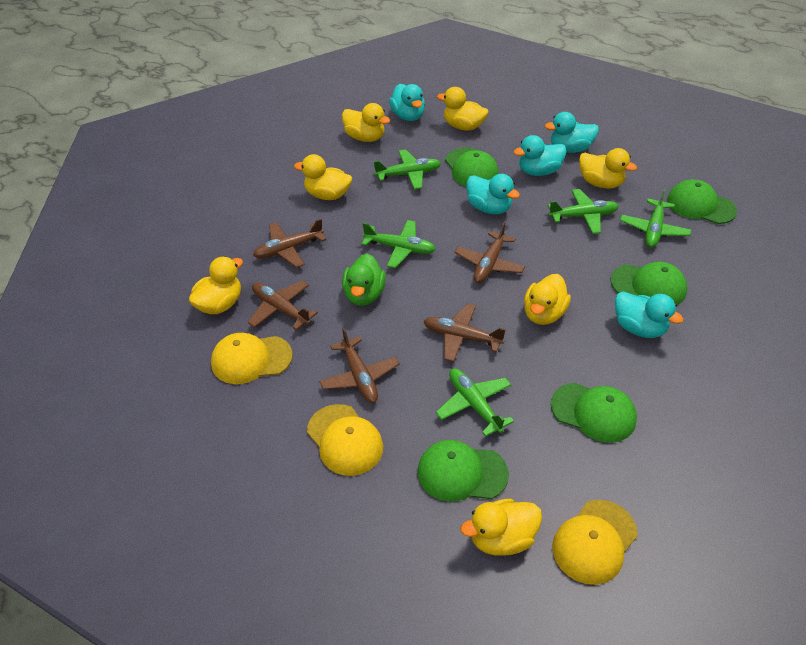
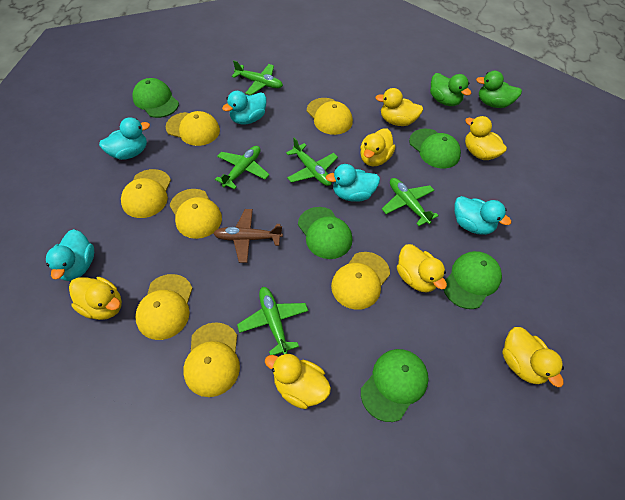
brown plane: 5 -> 1
green duck: 1 -> 2
yellow cap: 3 -> 7

